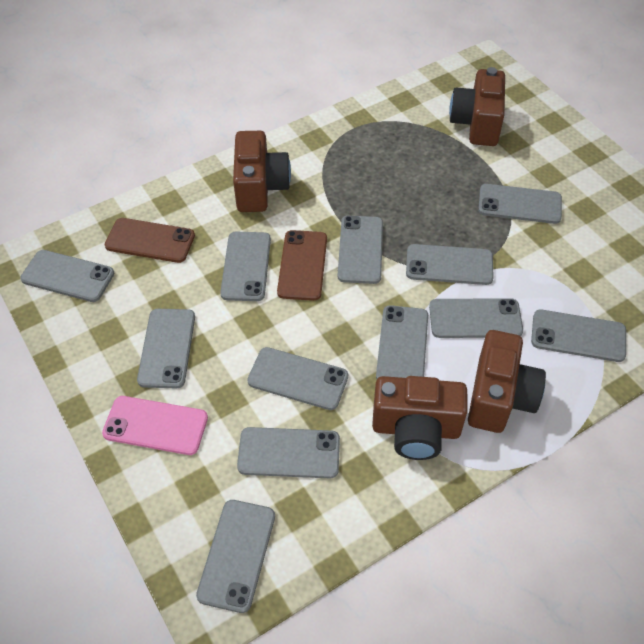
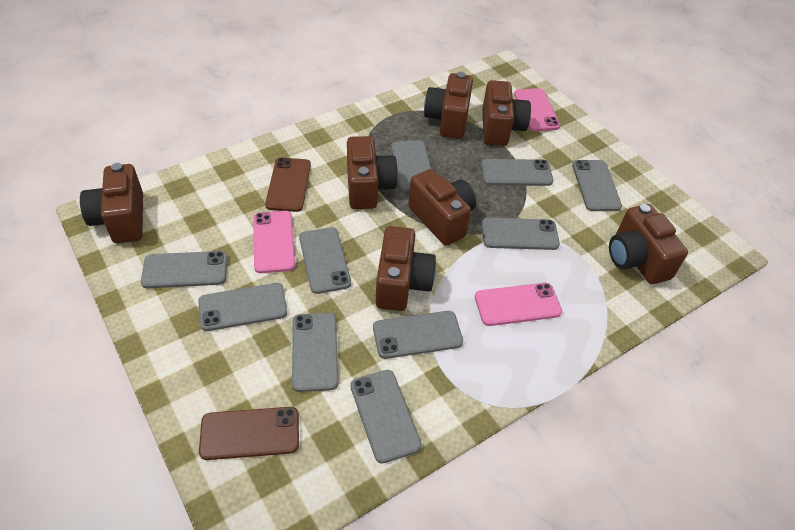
brown camera: 4 -> 7
grey phone: 12 -> 10
pink phone: 1 -> 3

